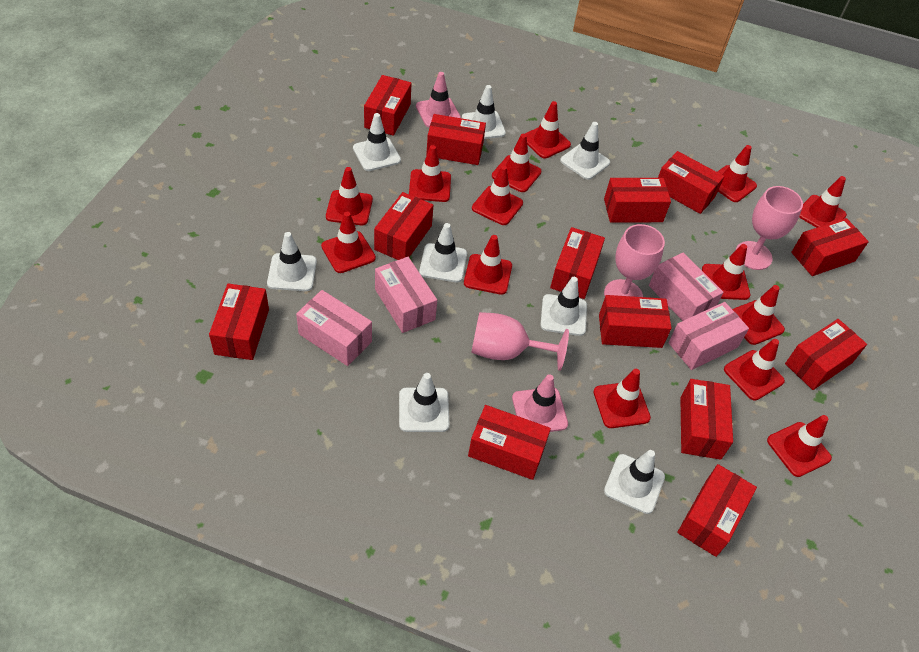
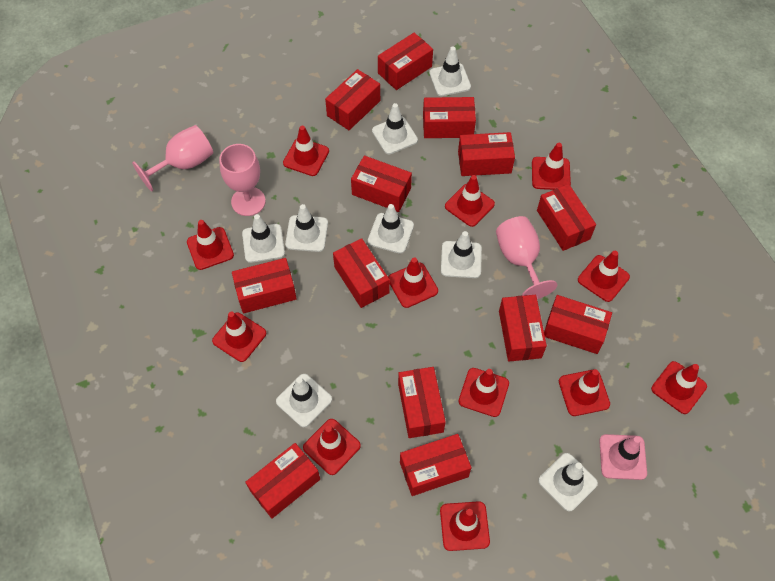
pink box: 4 -> 0
pink traffic cone: 2 -> 1
red traffic cone: 14 -> 12

